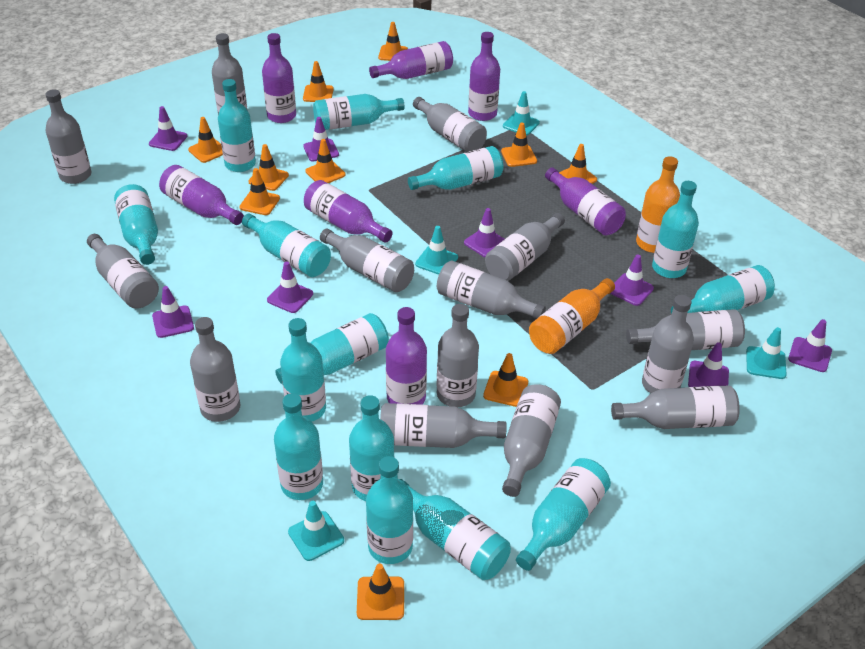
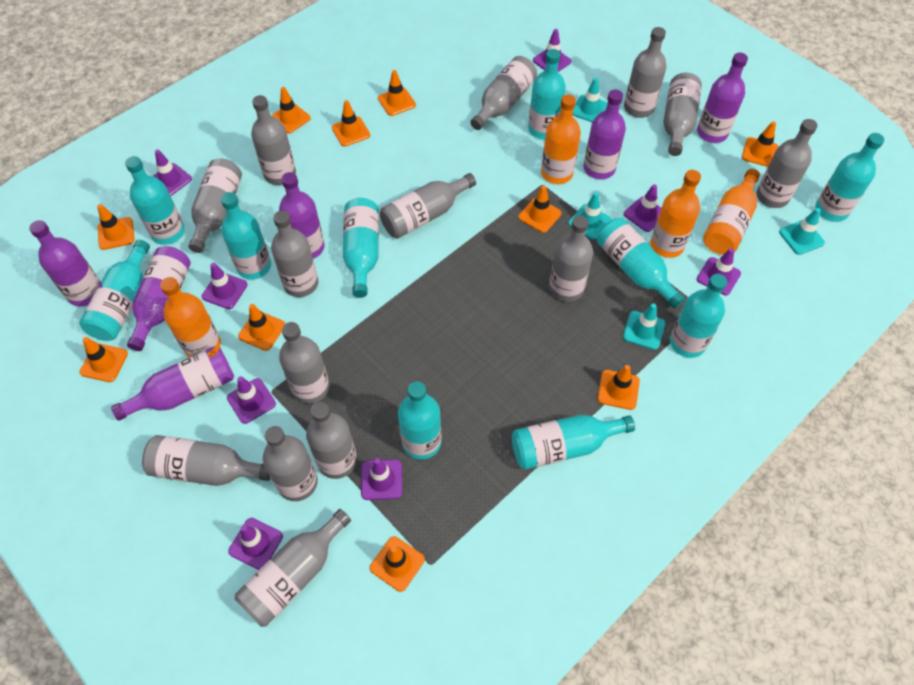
orange bottle: 2 -> 4
purple bottle: 7 -> 6
turquoise bottle: 14 -> 10

